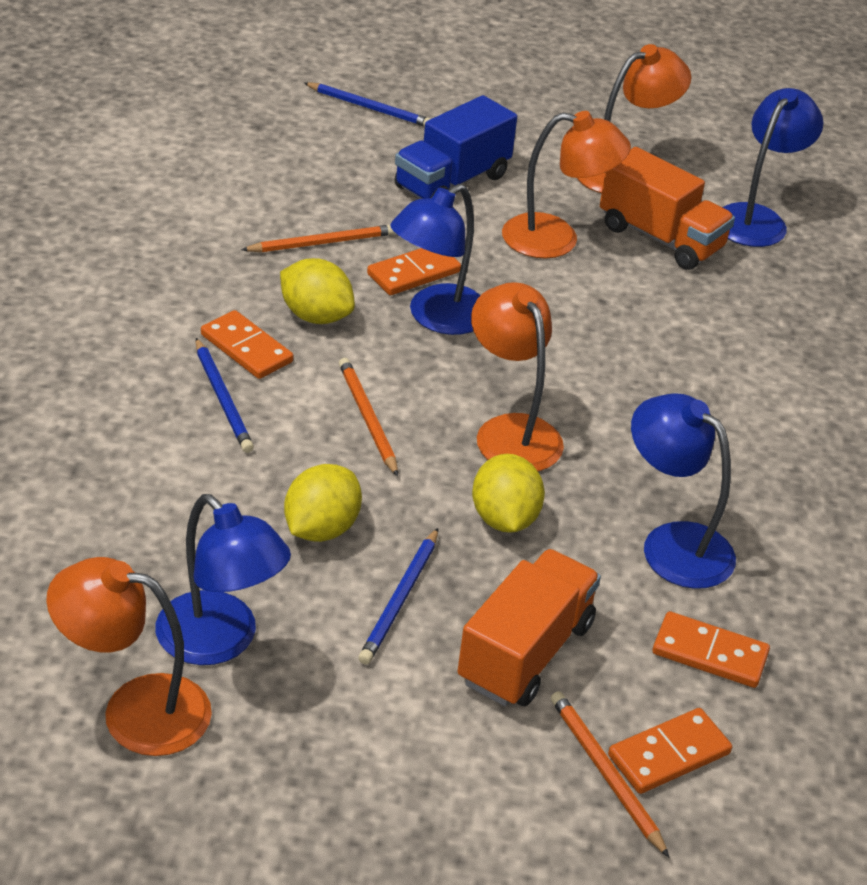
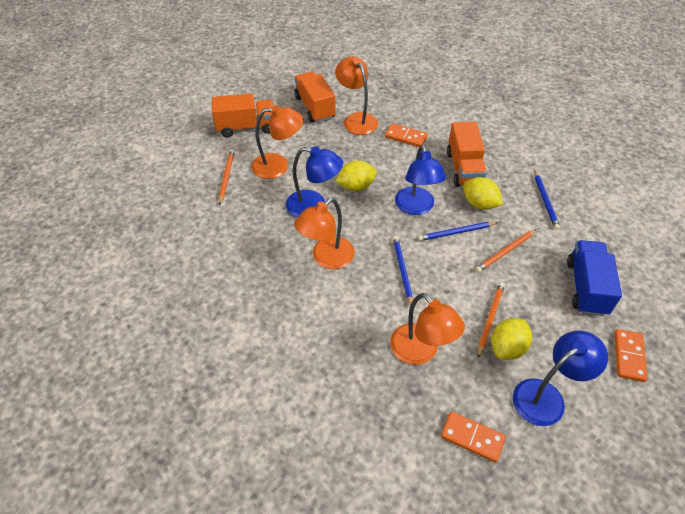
blue lamp: 4 -> 3
orange domino: 4 -> 3
orange truck: 2 -> 3

